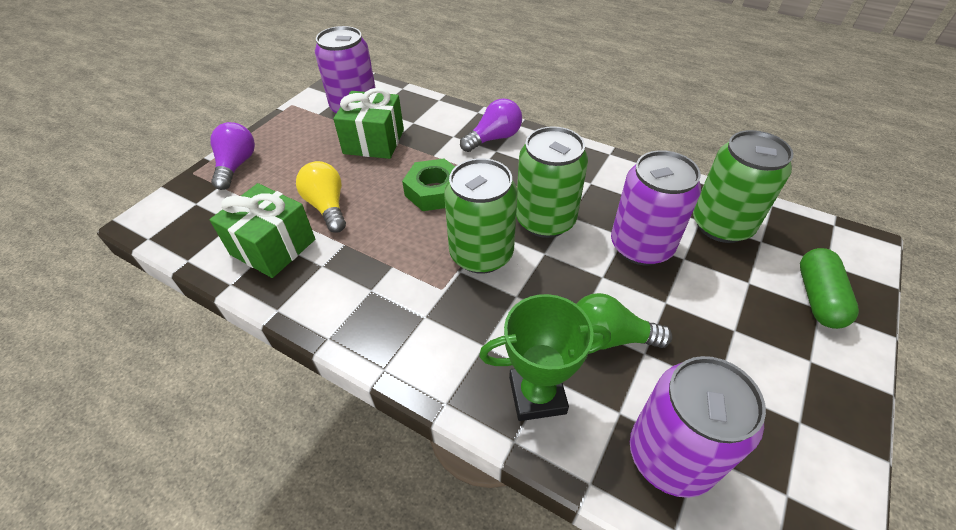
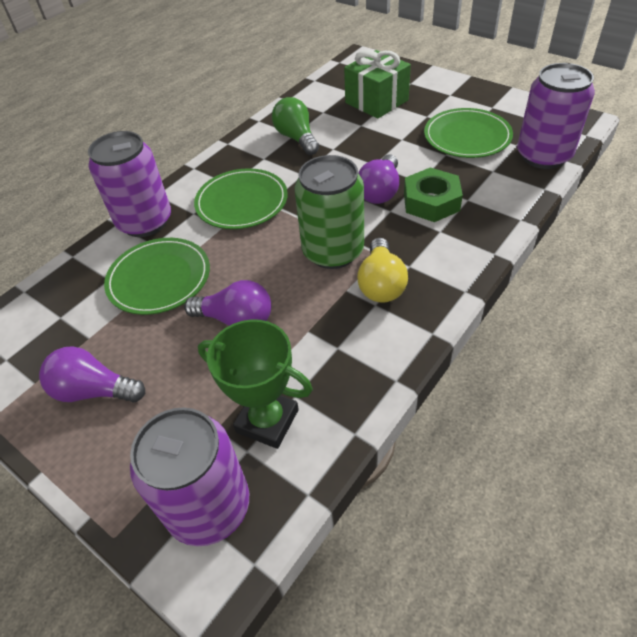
green can: 3 -> 1
green capsule: 1 -> 0
green gift: 2 -> 1
green plate: 0 -> 3
purple light bulb: 2 -> 3

